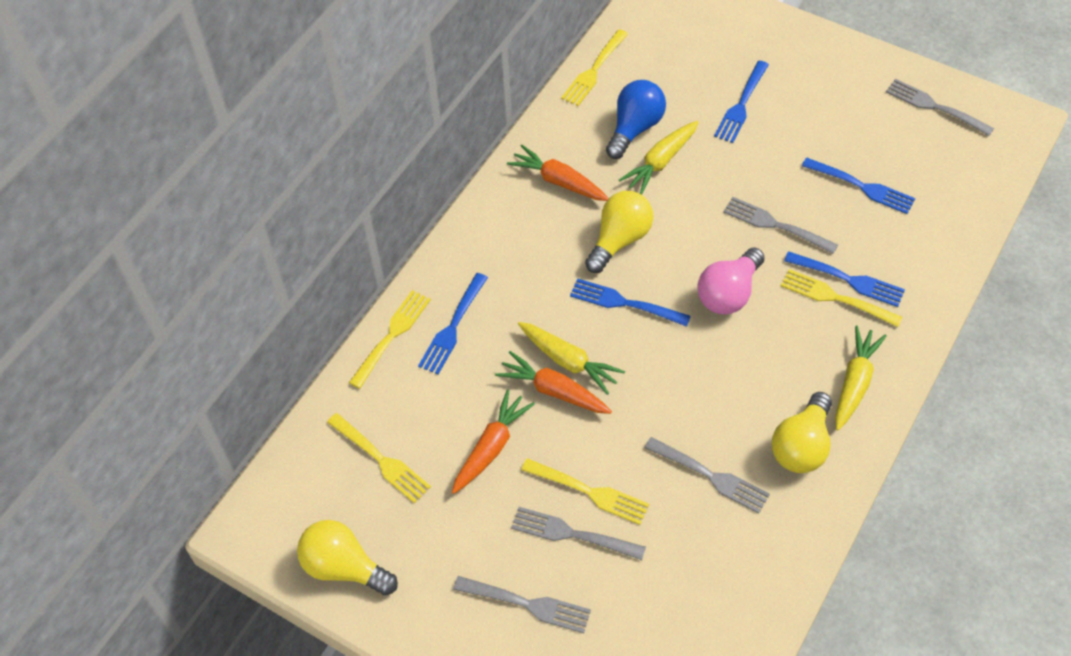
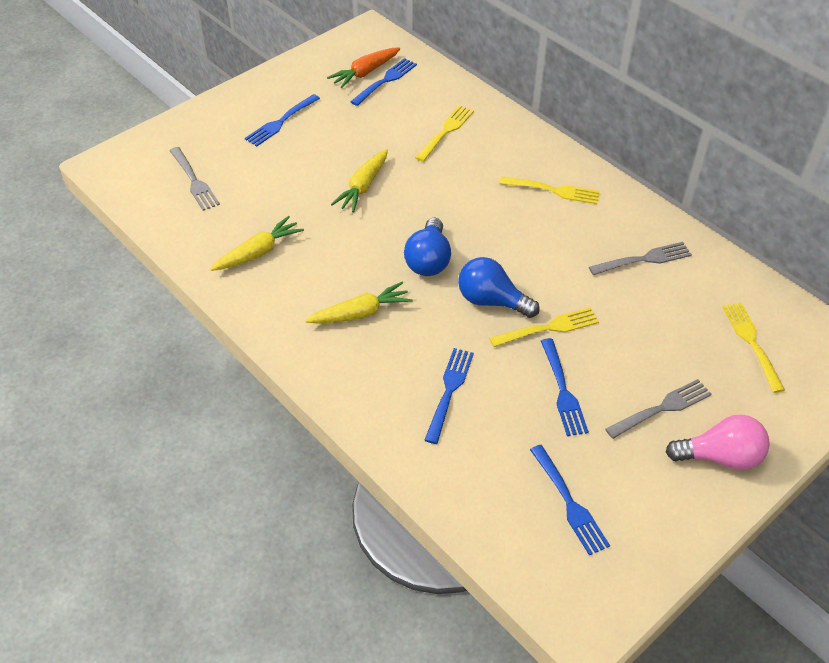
blue light bulb: 1 -> 2
grey fork: 5 -> 3
orange carrot: 3 -> 1
yellow fork: 5 -> 4
yellow light bulb: 3 -> 0

